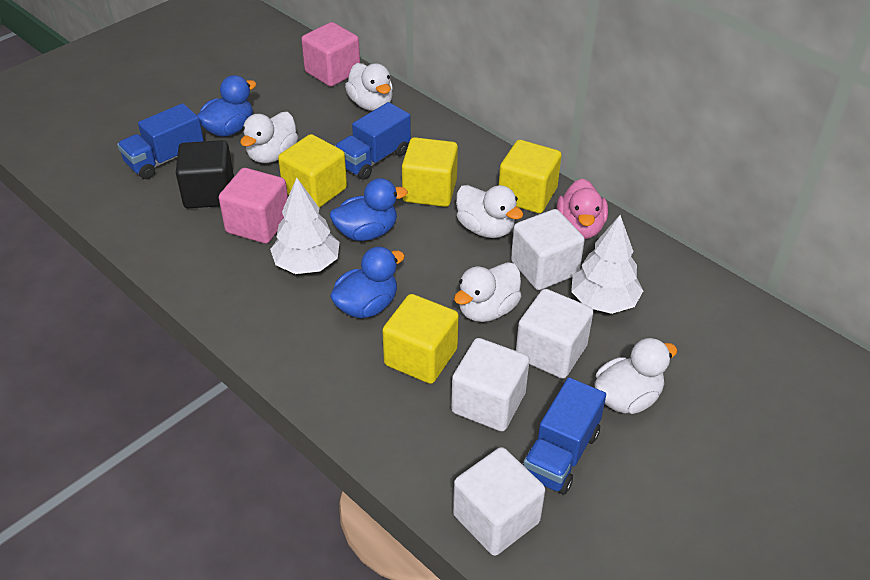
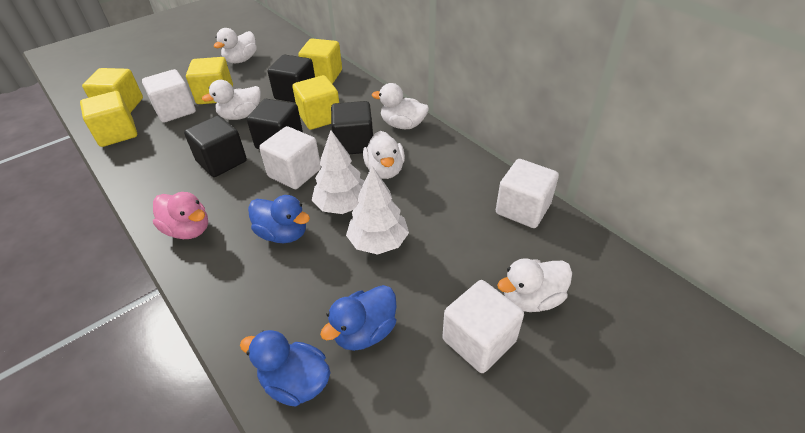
black cube: 1 -> 4
blue truck: 3 -> 0
pink cube: 2 -> 0
yellow cube: 4 -> 5

